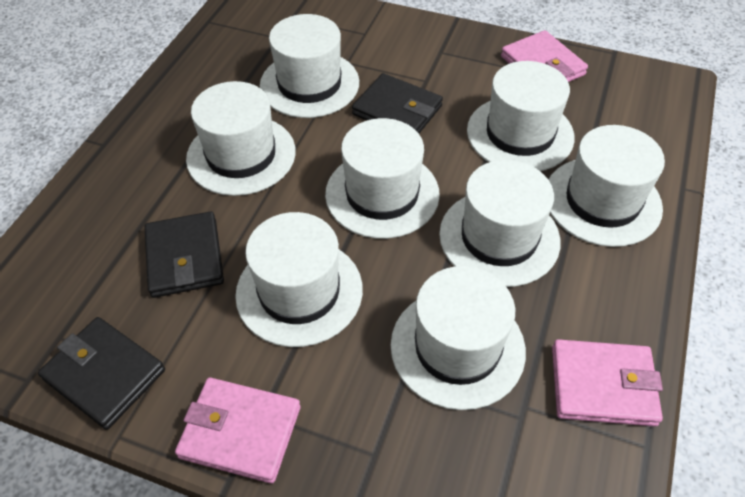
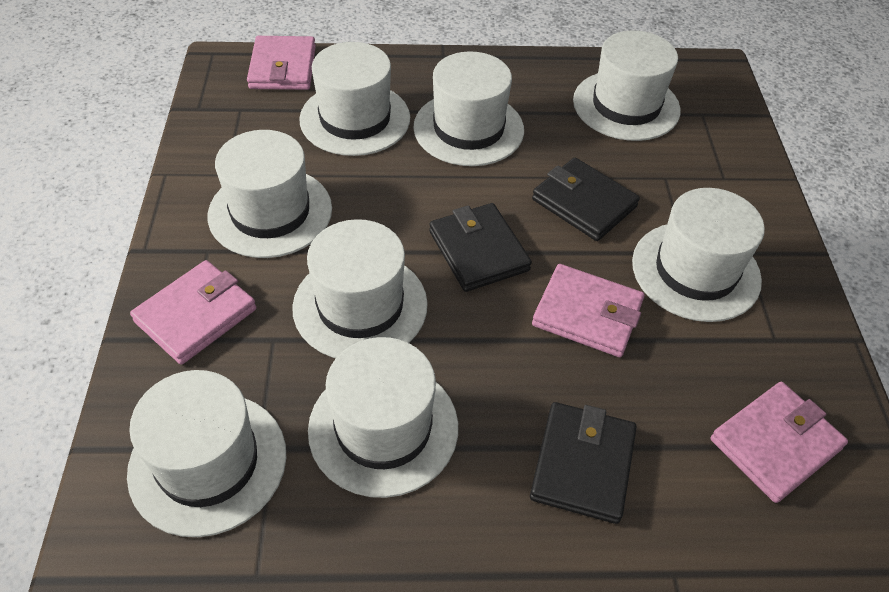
pink wallet: 3 -> 4

